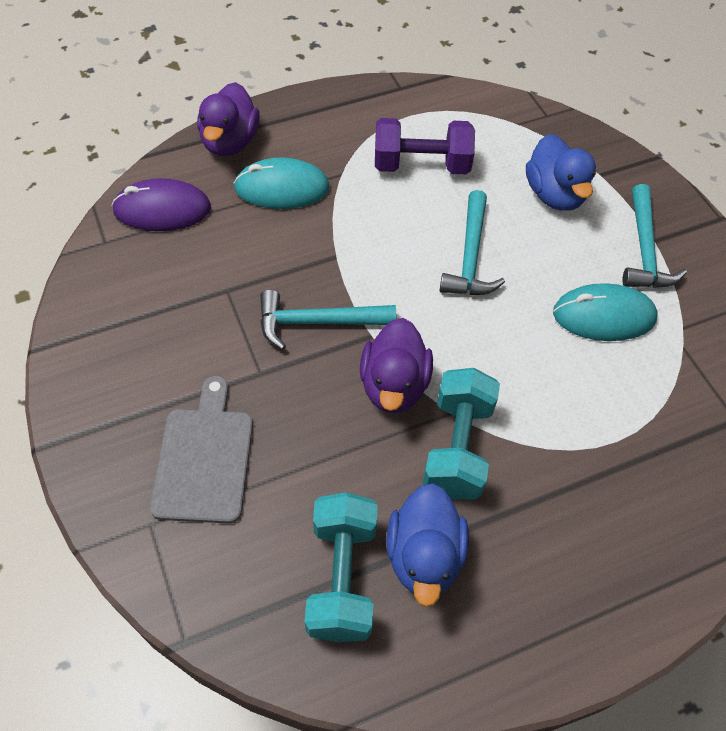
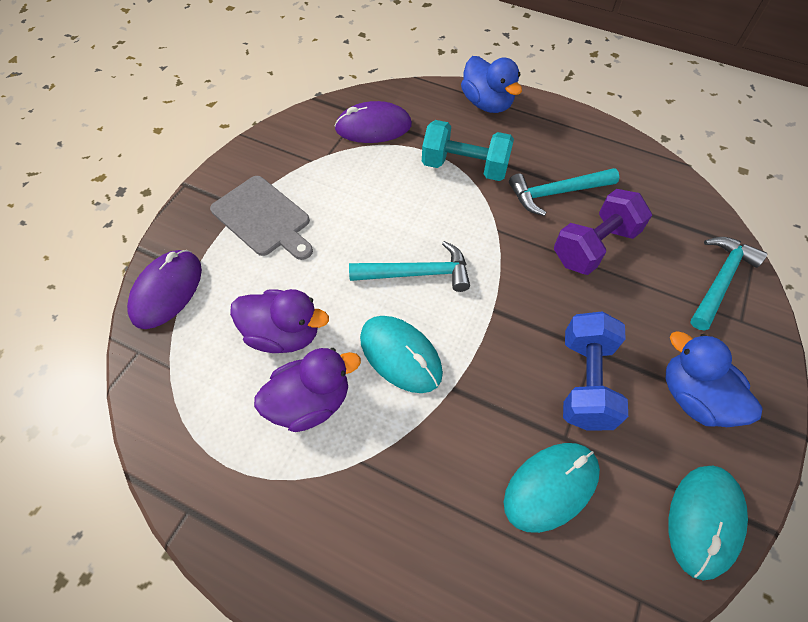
blue dumbbell: 0 -> 1
purple mouse: 1 -> 2
turquoise dumbbell: 2 -> 1
turquoise mouse: 2 -> 3

